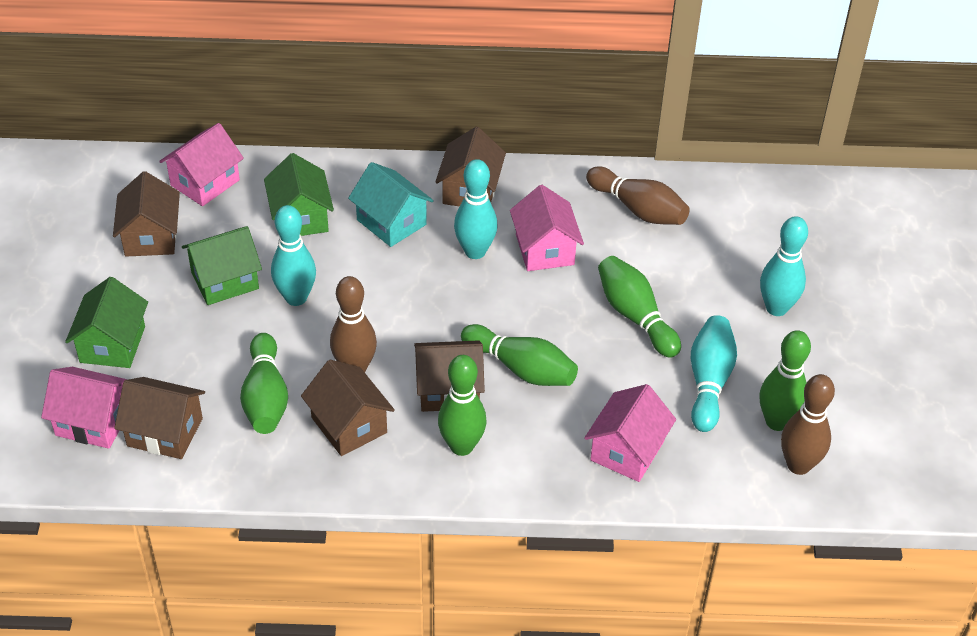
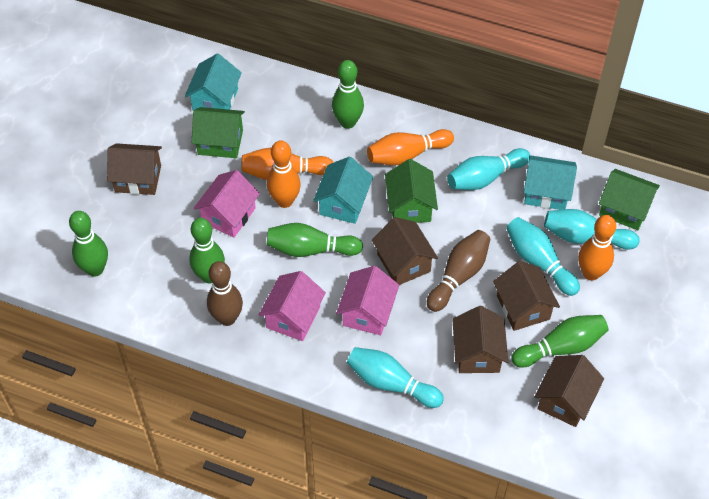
brown bowling pin: 3 -> 2
orange bowling pin: 0 -> 4
pink house: 4 -> 3
turquoise house: 1 -> 3

